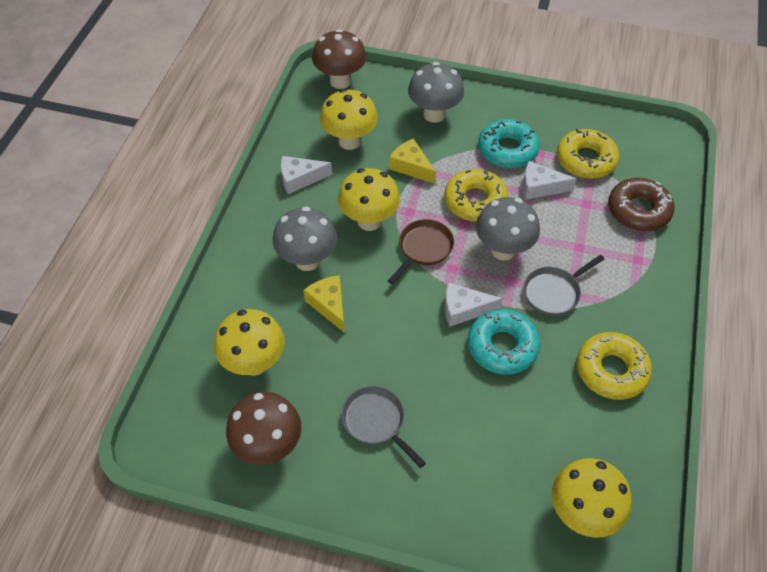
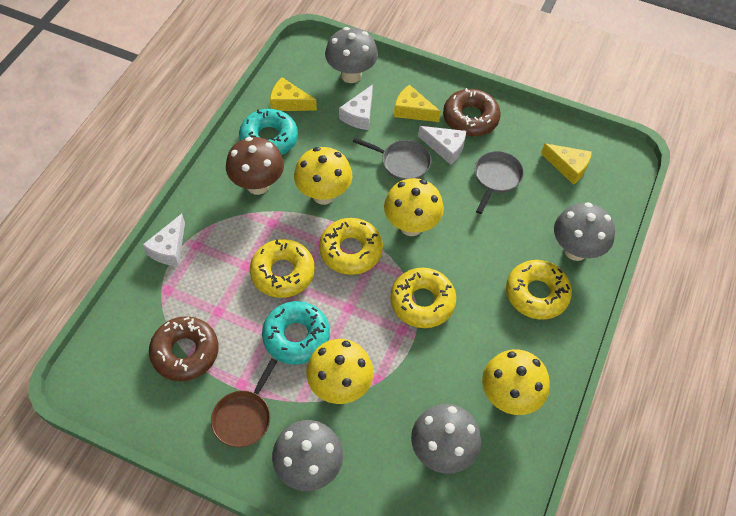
brown donut: 1 -> 2
brown mushroom: 2 -> 1
grey mushroom: 3 -> 4
yellow cheese: 2 -> 3
yellow donut: 3 -> 4

